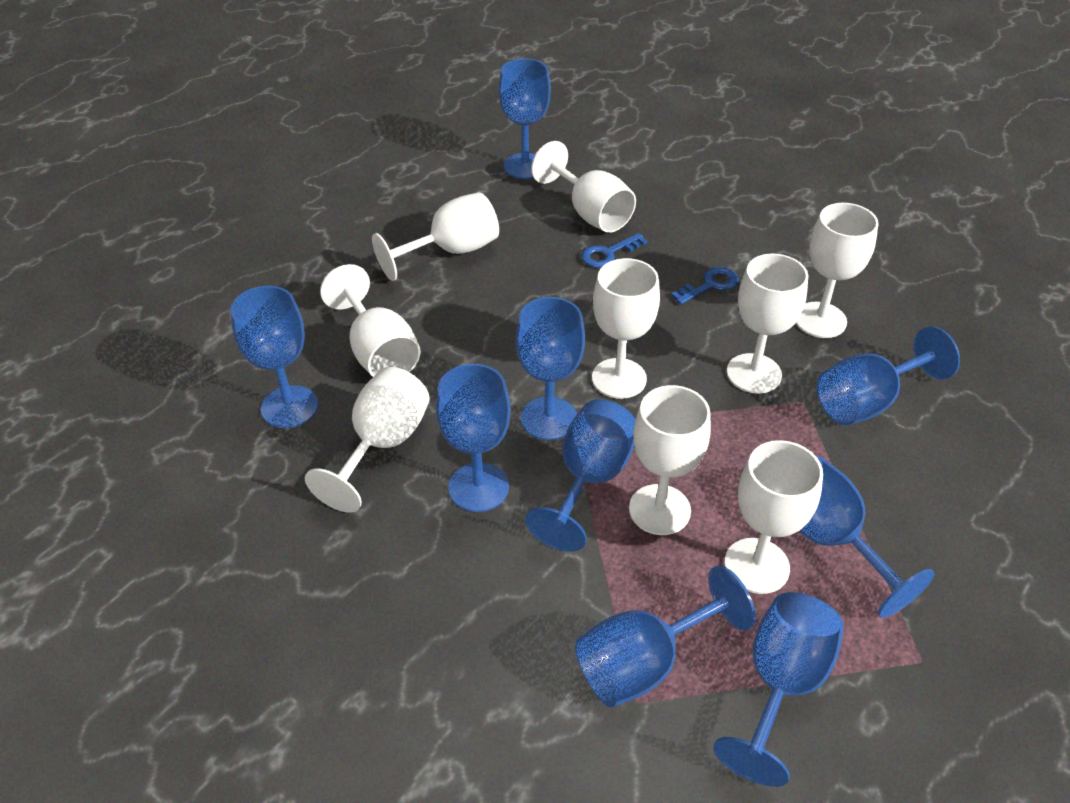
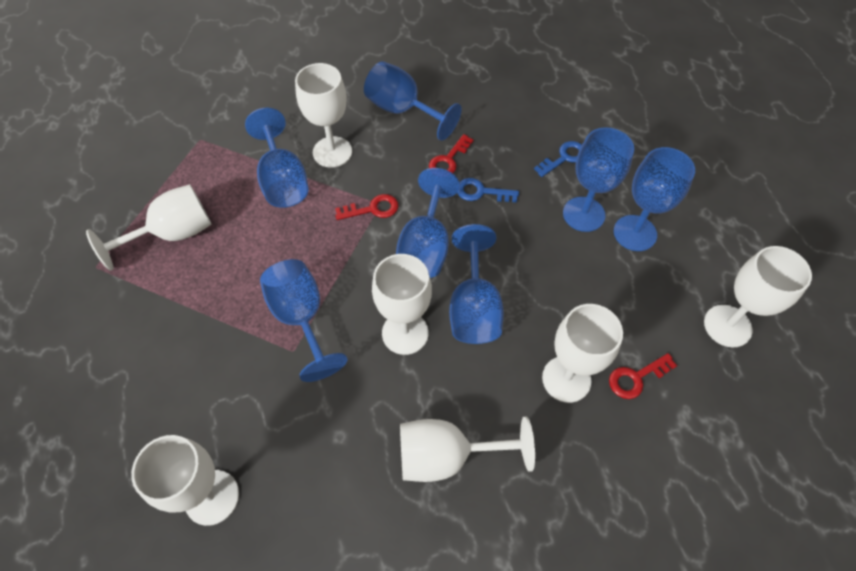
blue goblet: 9 -> 7
red key: 0 -> 3
white goblet: 9 -> 7

